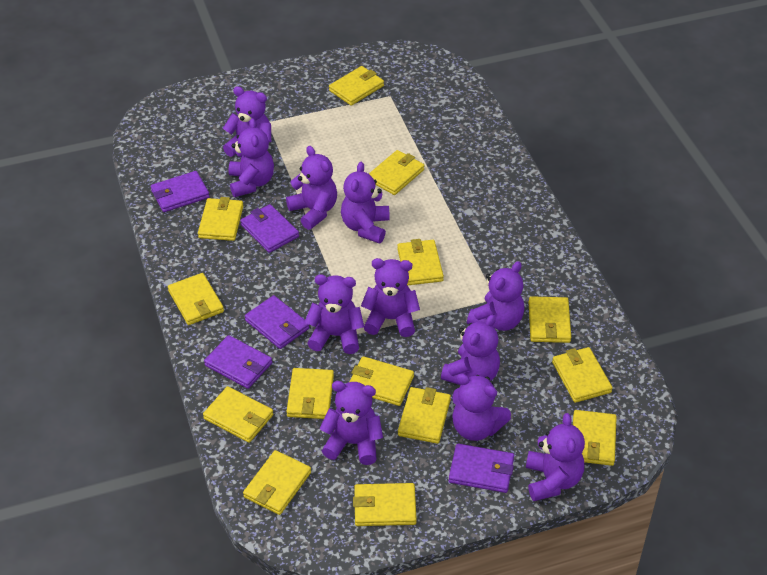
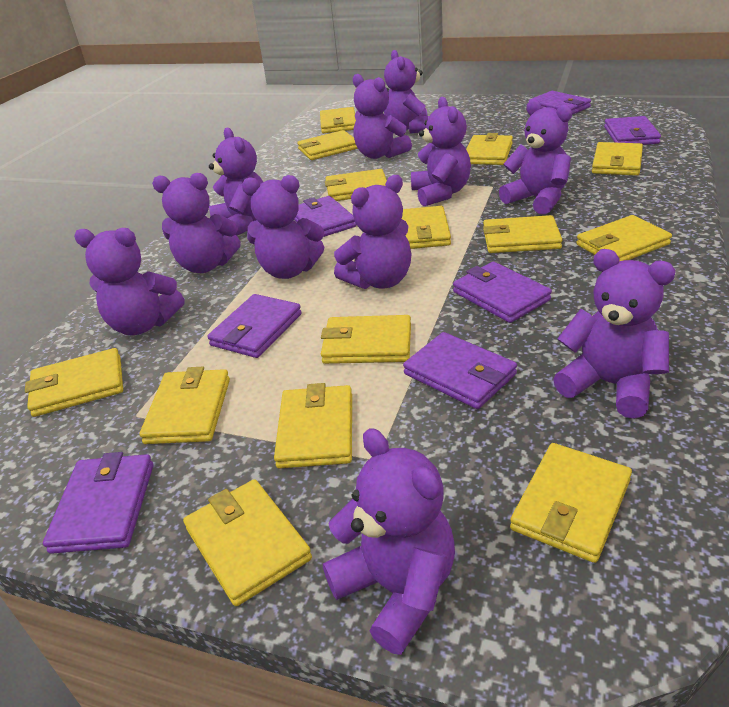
purple wallet: 5 -> 7

